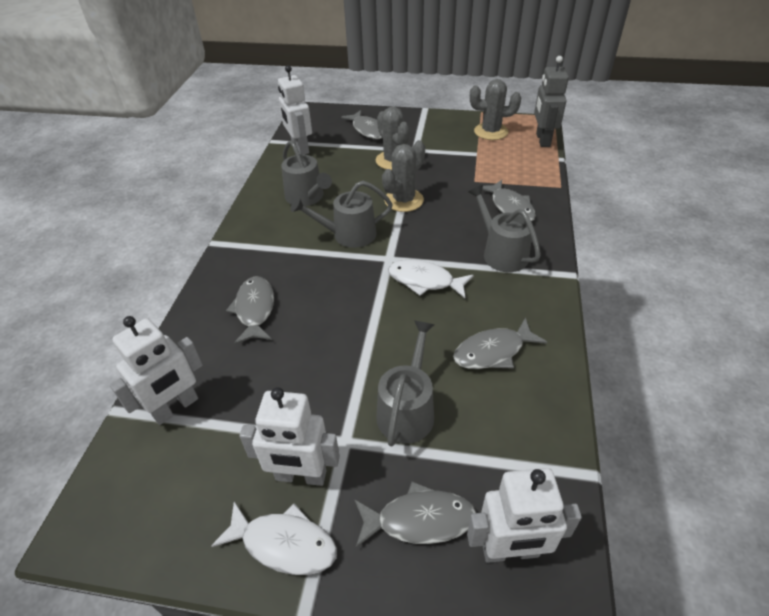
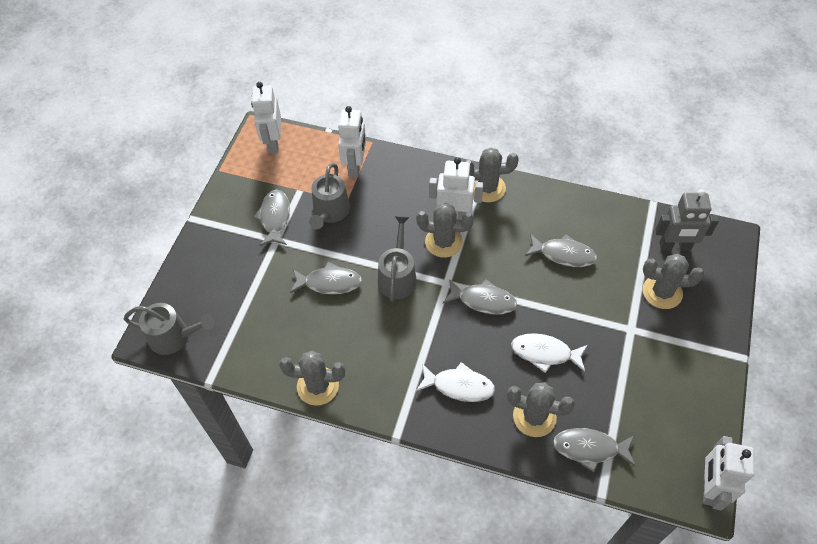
grey cactus: 3 -> 5
grey watering can: 4 -> 3

